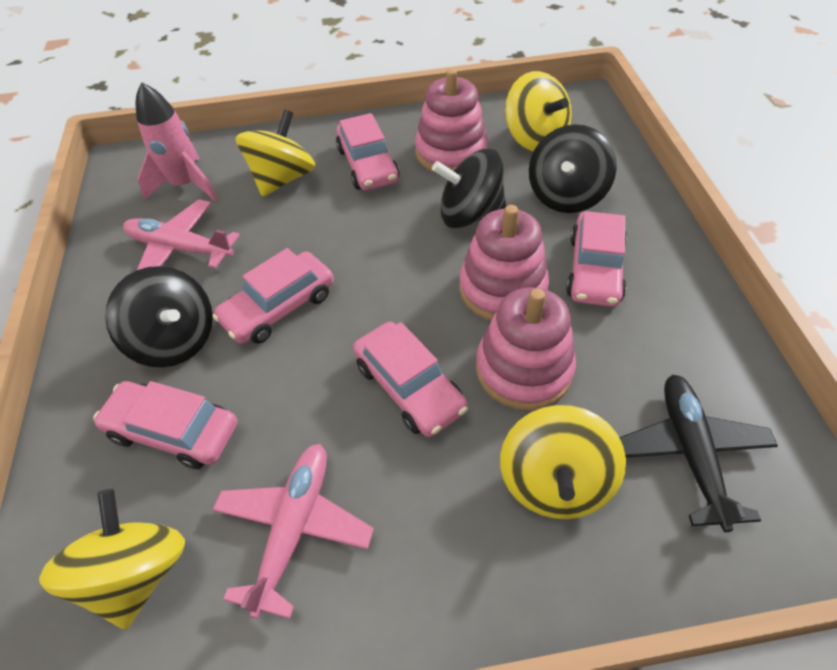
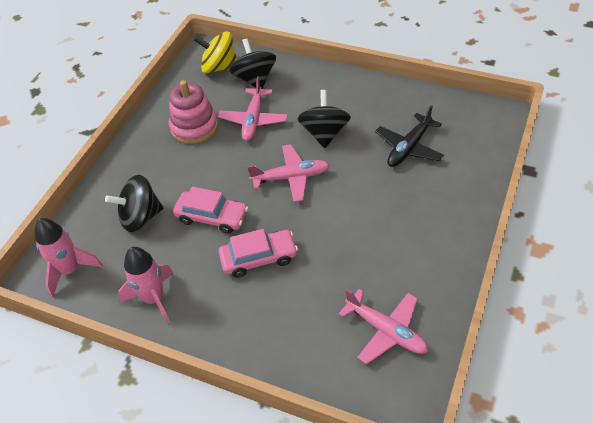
pink car: 5 -> 2
pink plane: 2 -> 3
pink rocket: 1 -> 2
pink stacking toy: 3 -> 1
yellow spinning top: 4 -> 1

